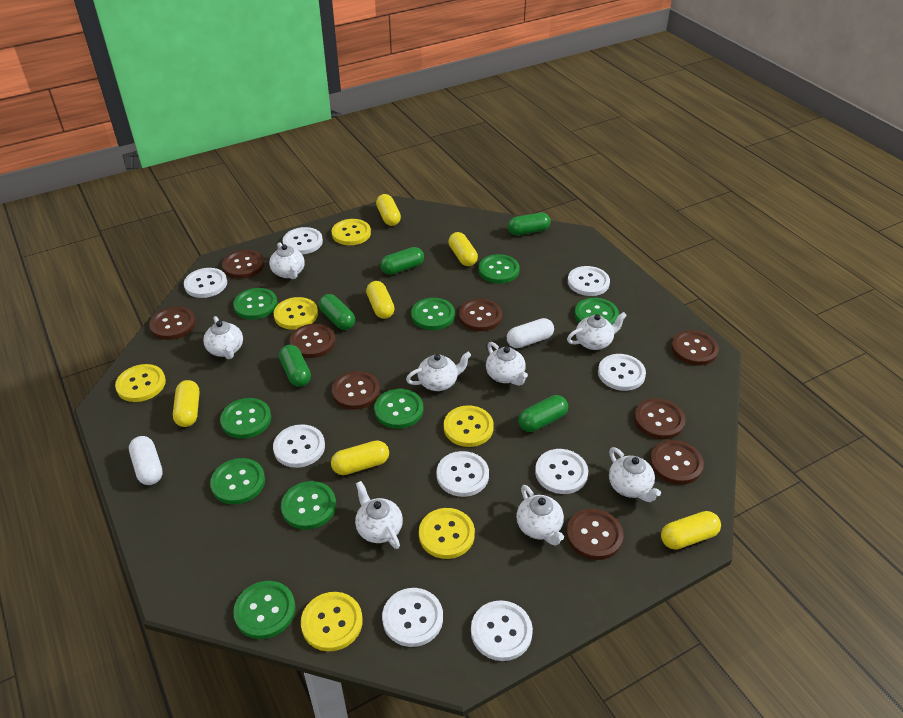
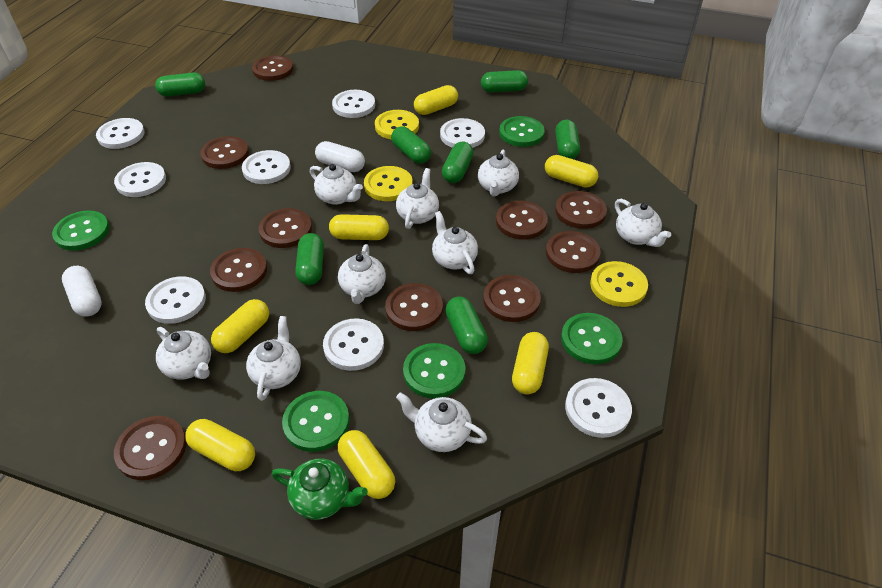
brown button: 9 -> 10
green button: 9 -> 5
green capsule: 5 -> 7
green teapot: 0 -> 1
white button: 9 -> 8
white teapot: 8 -> 9
yellow button: 6 -> 3
yellow capsule: 6 -> 7

